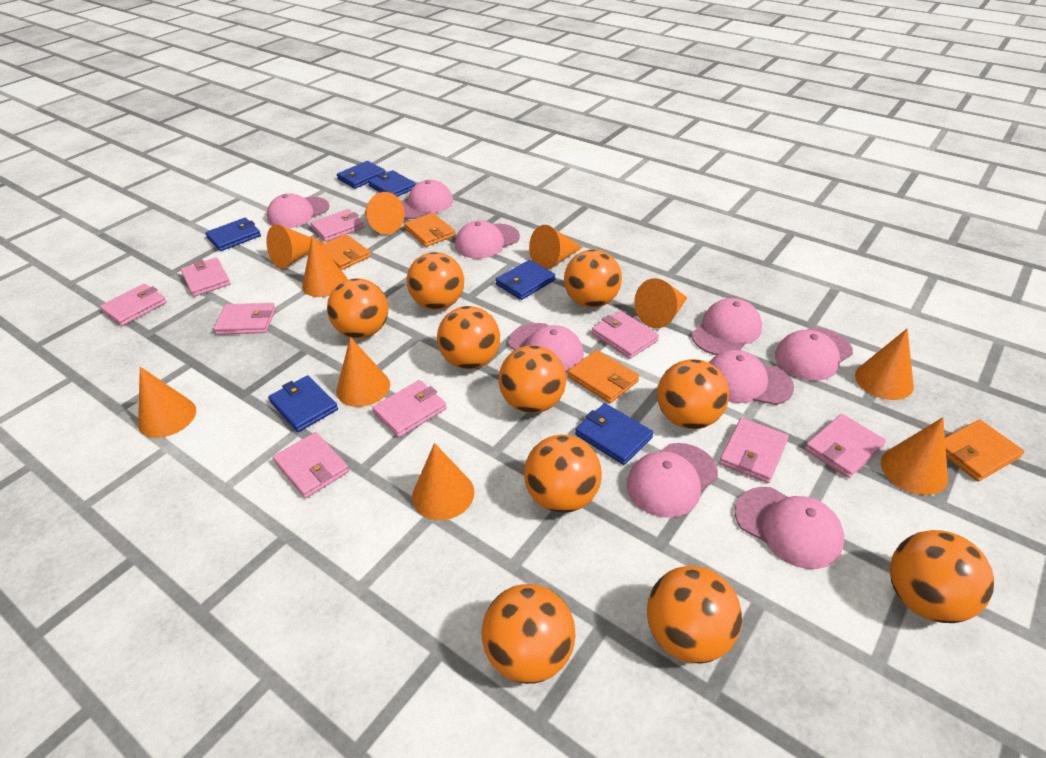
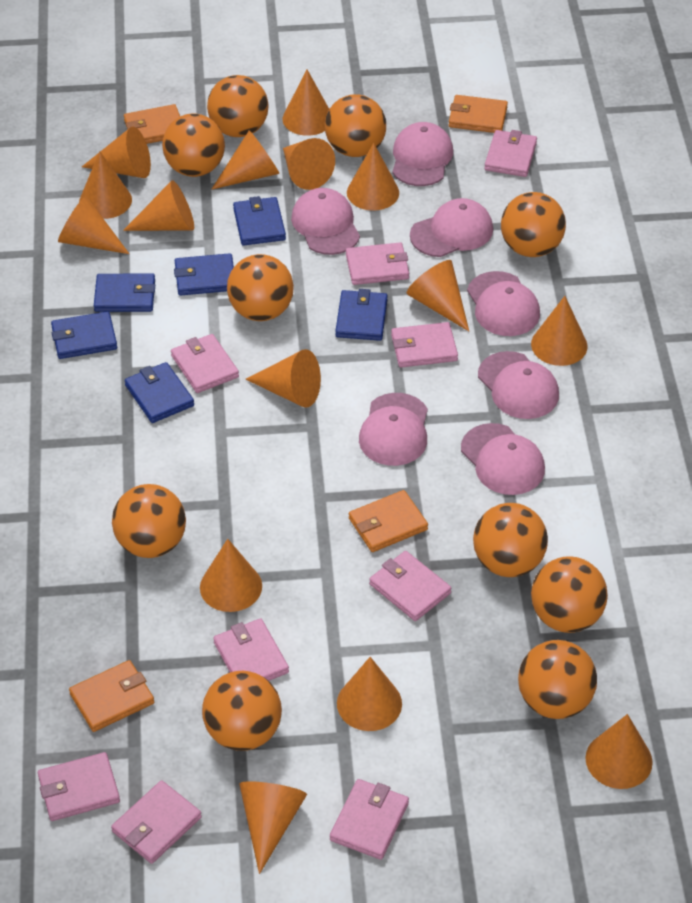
orange cone: 10 -> 15
pink cap: 9 -> 7

